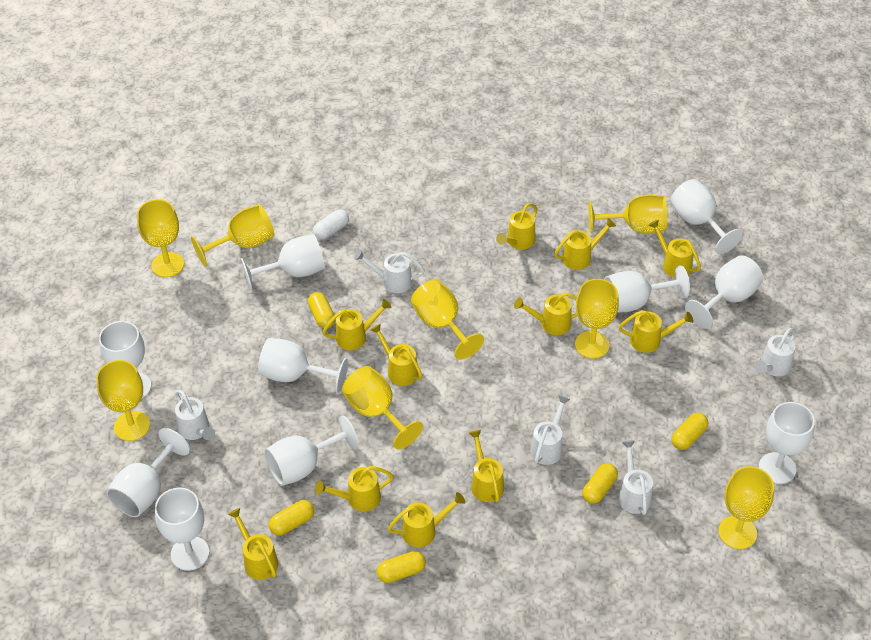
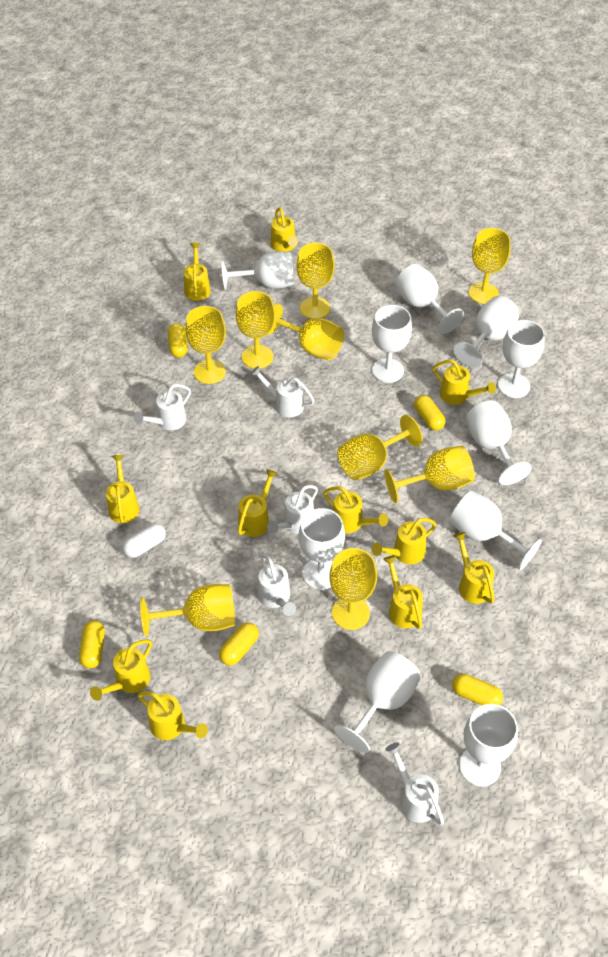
yellow goblet: 8 -> 9

